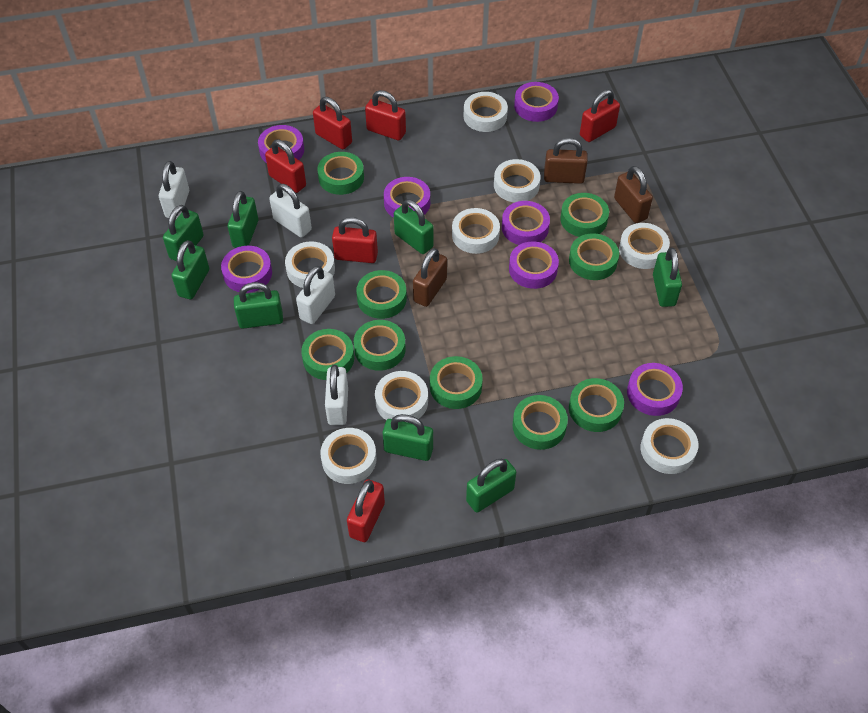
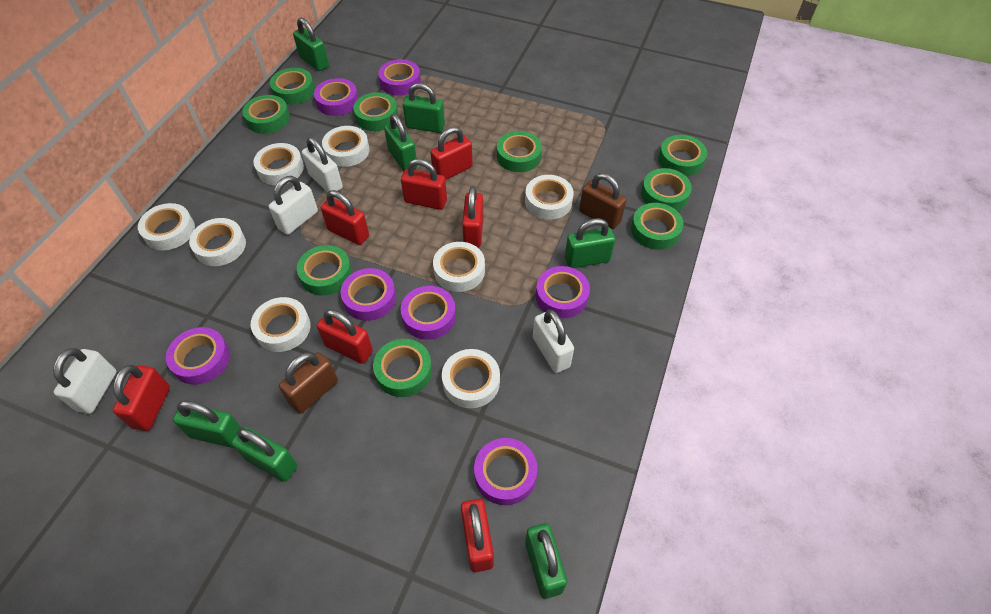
brown padlock: 3 -> 2
green padlock: 8 -> 7
red padlock: 6 -> 7

